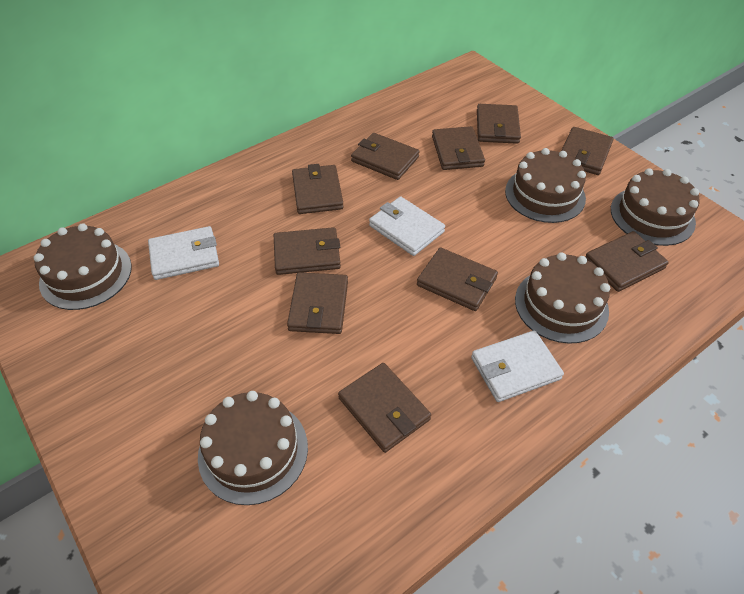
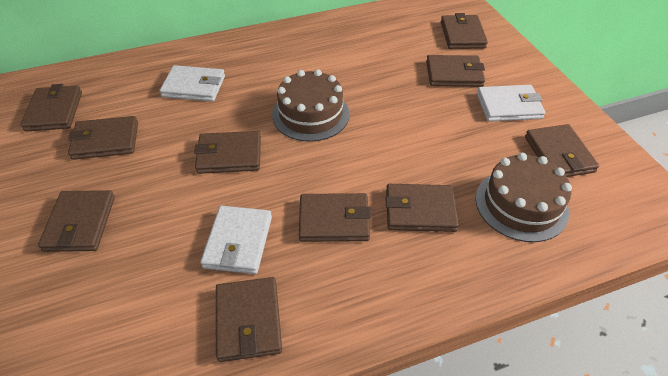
brown cake: 5 -> 2

